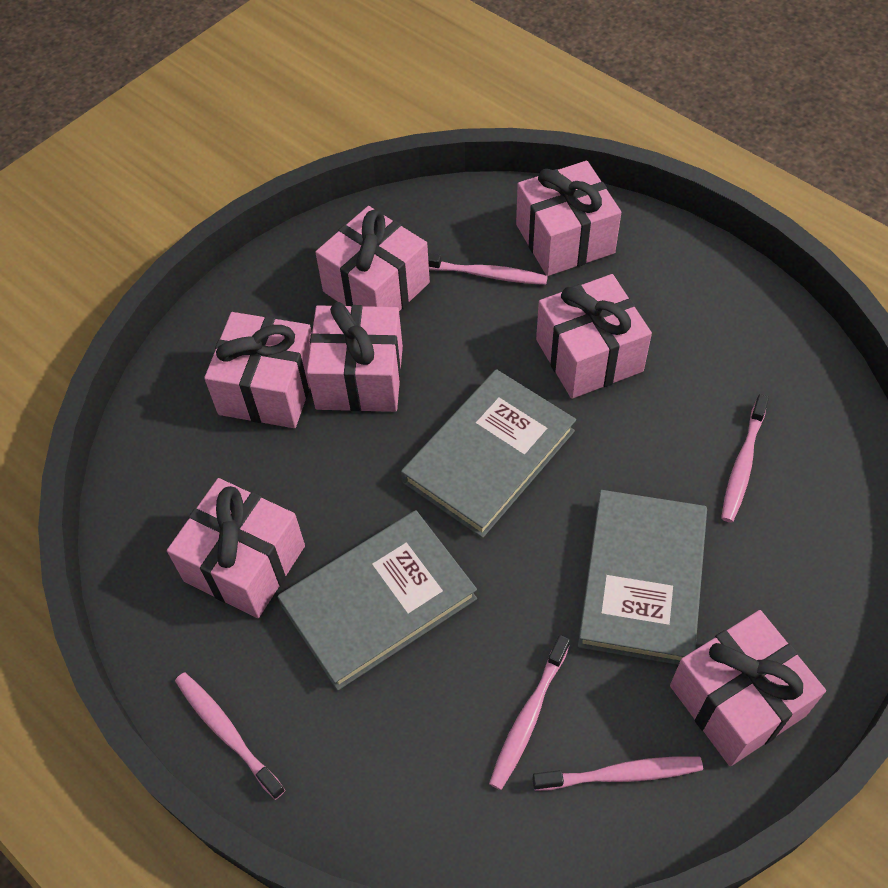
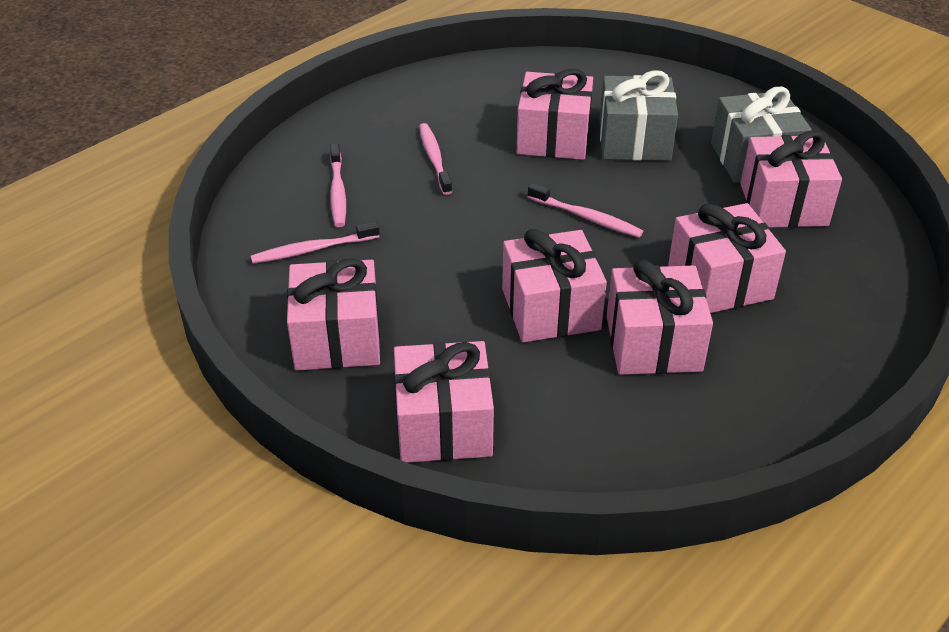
grey book: 3 -> 0
grey gift: 0 -> 2
pink toothbrush: 5 -> 4

